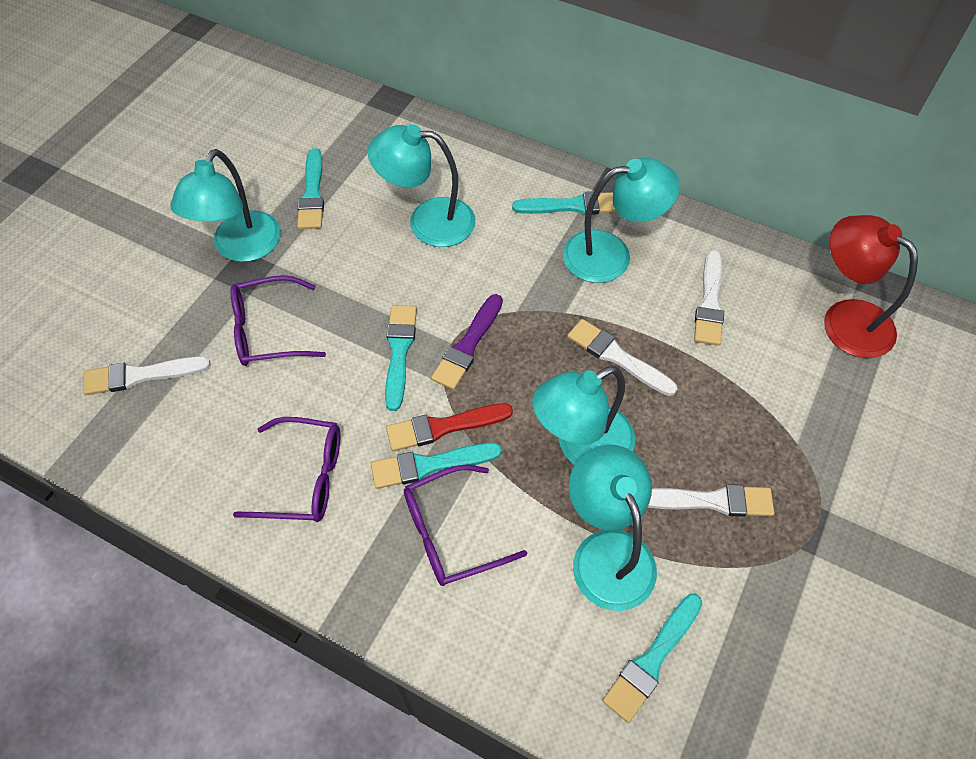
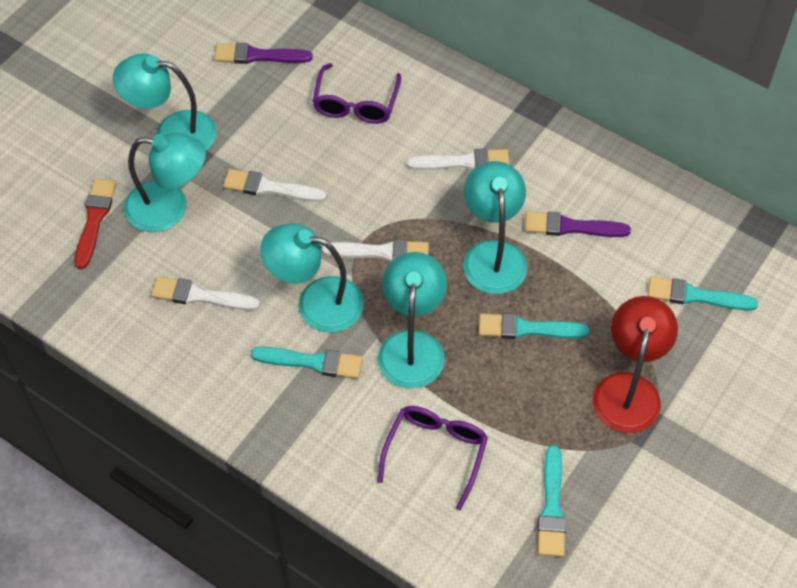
purple brush: 1 -> 2
purple glasses: 3 -> 2
turquoise brush: 5 -> 4

